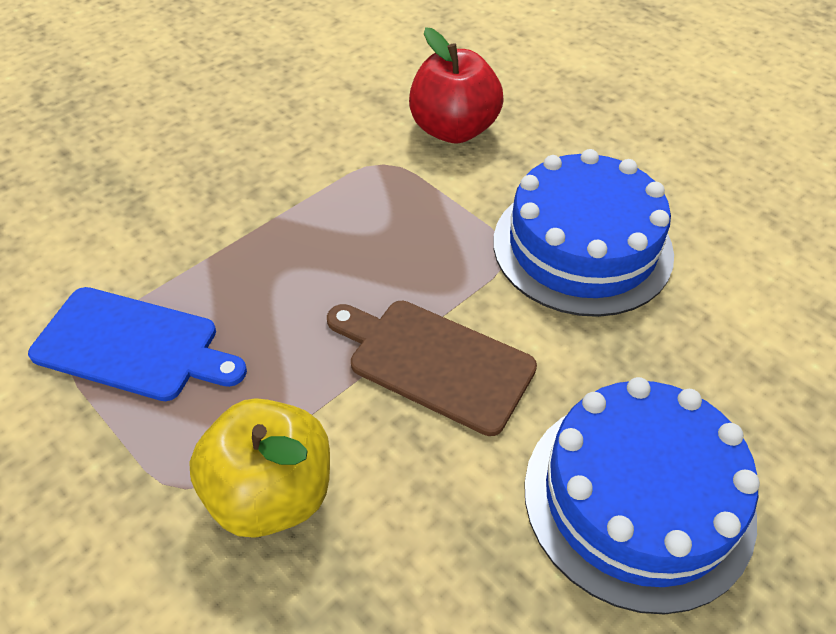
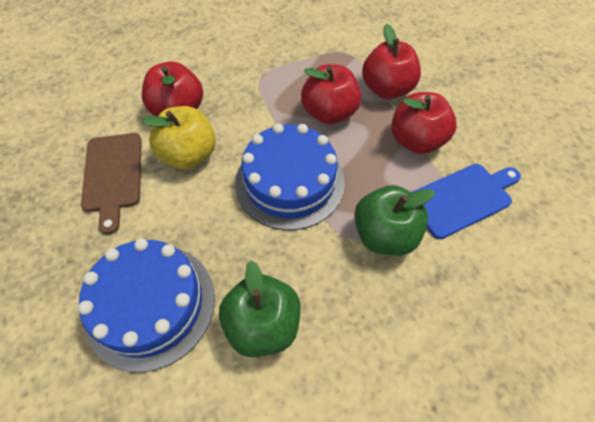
green apple: 0 -> 2
red apple: 1 -> 4

